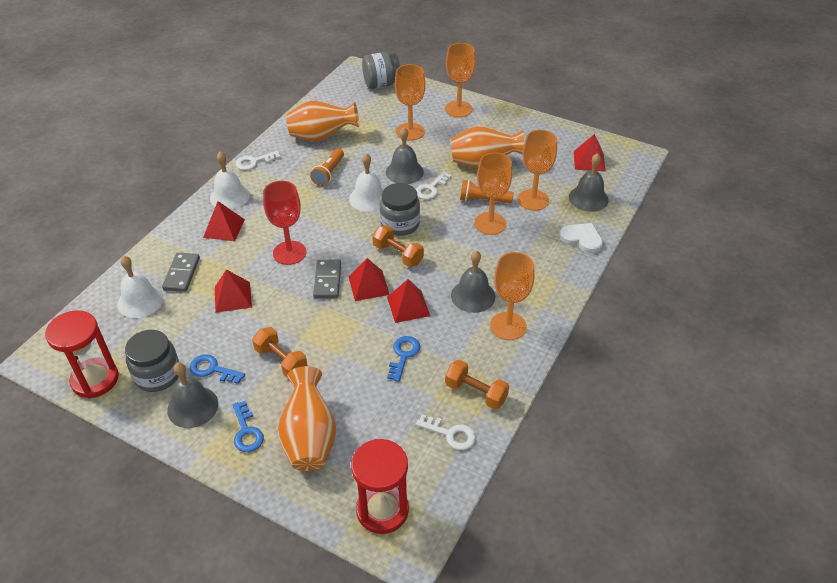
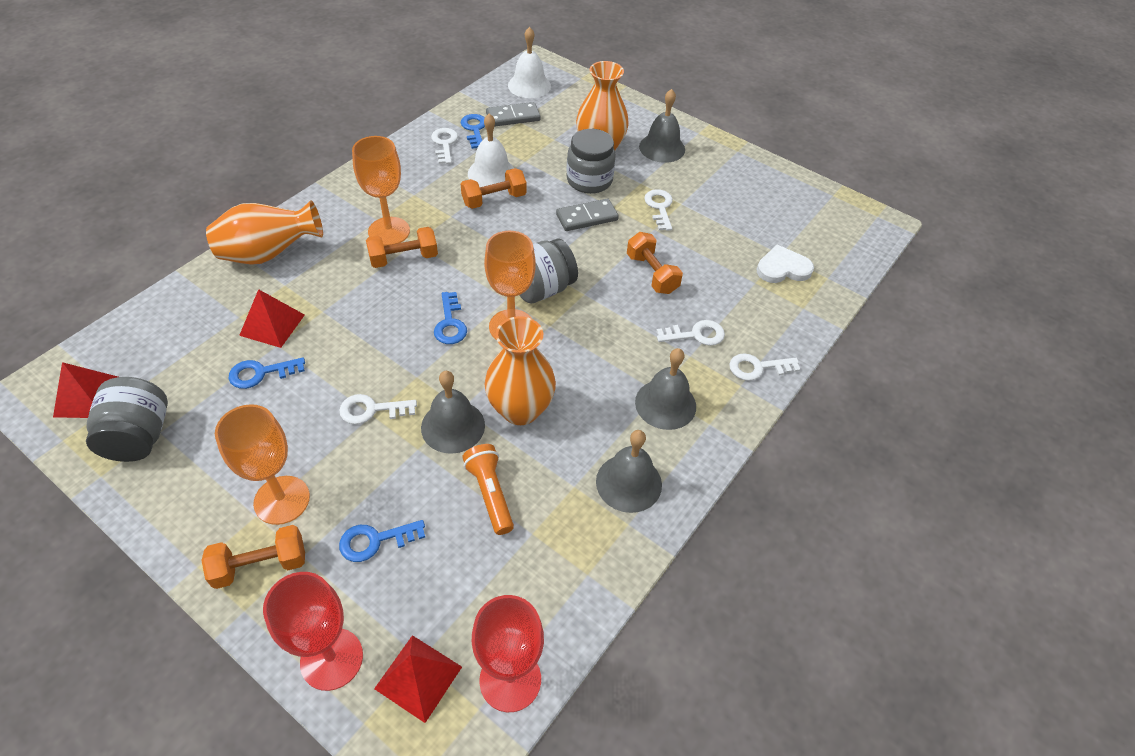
blue key: 3 -> 4
orange dumbbell: 3 -> 4
orange flashlight: 2 -> 1
orange goblet: 5 -> 3
red goblet: 1 -> 2
red hourglass: 2 -> 0
red pyramid: 5 -> 3
white bell: 3 -> 2
white key: 3 -> 5

